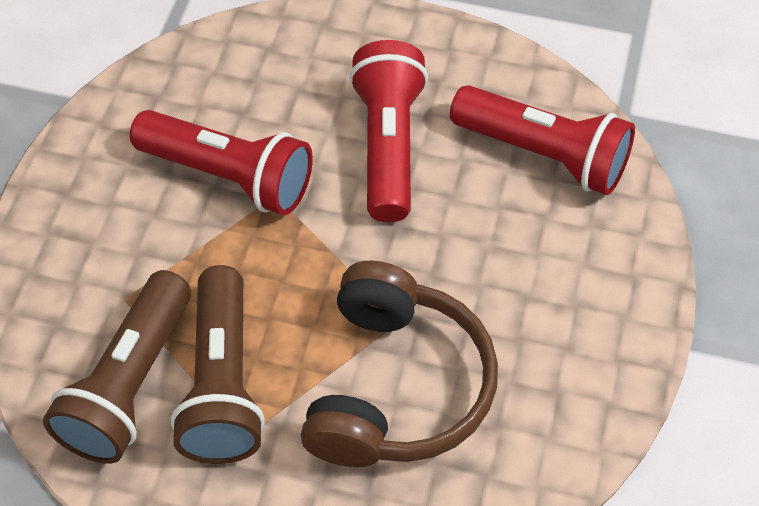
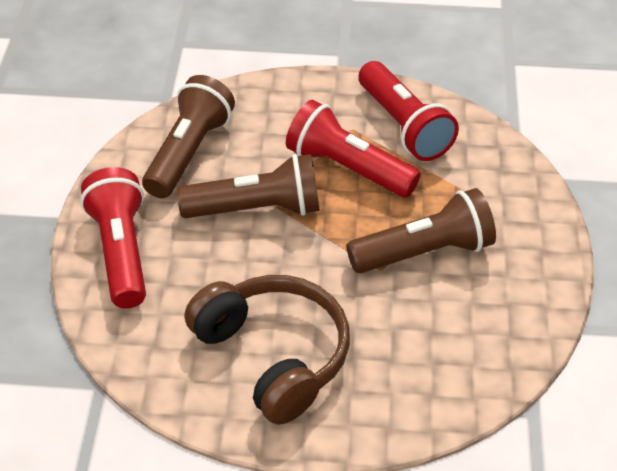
brown flashlight: 2 -> 3

